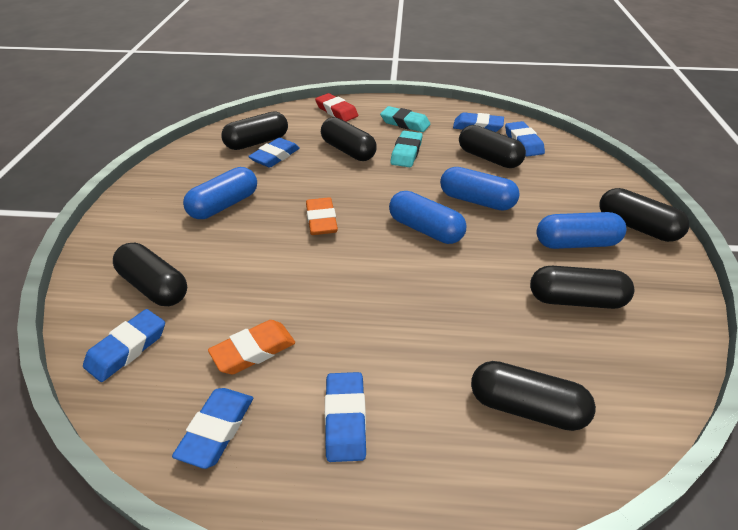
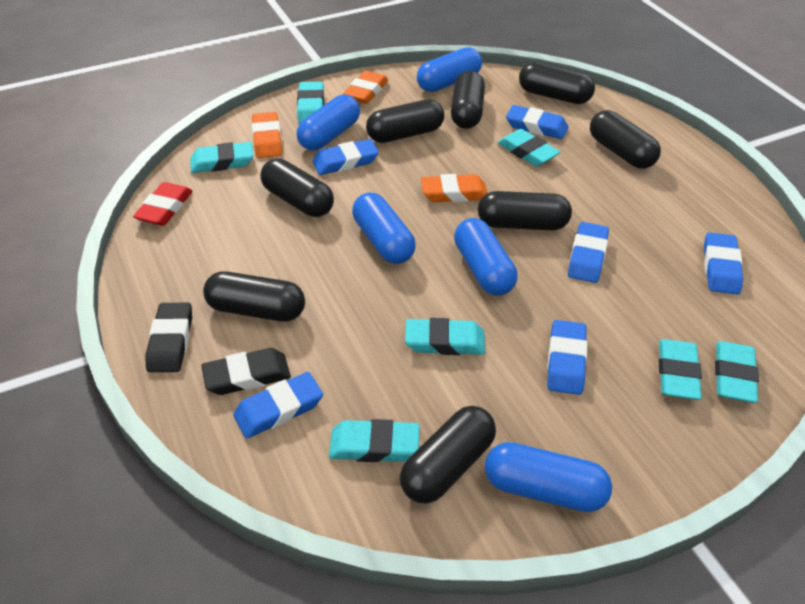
black capsule: 7 -> 8
black eraser: 0 -> 2
blue capsule: 4 -> 5
orange eraser: 2 -> 3
turquoise eraser: 2 -> 7

